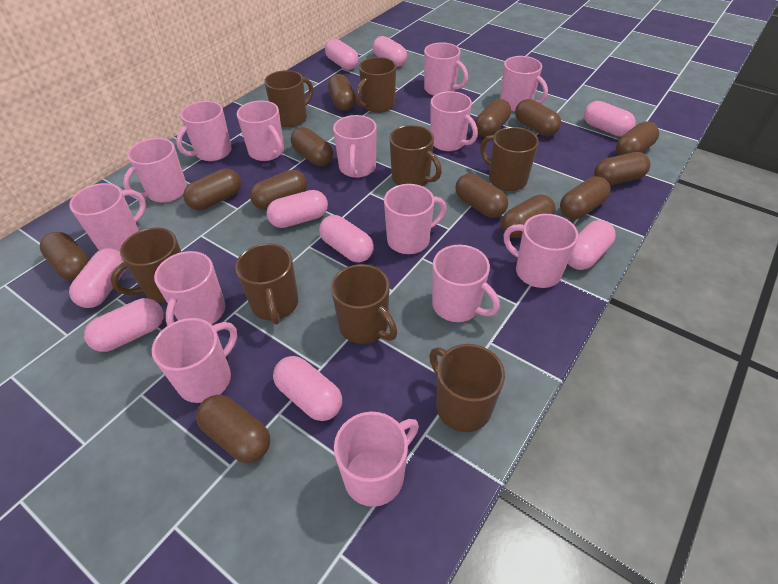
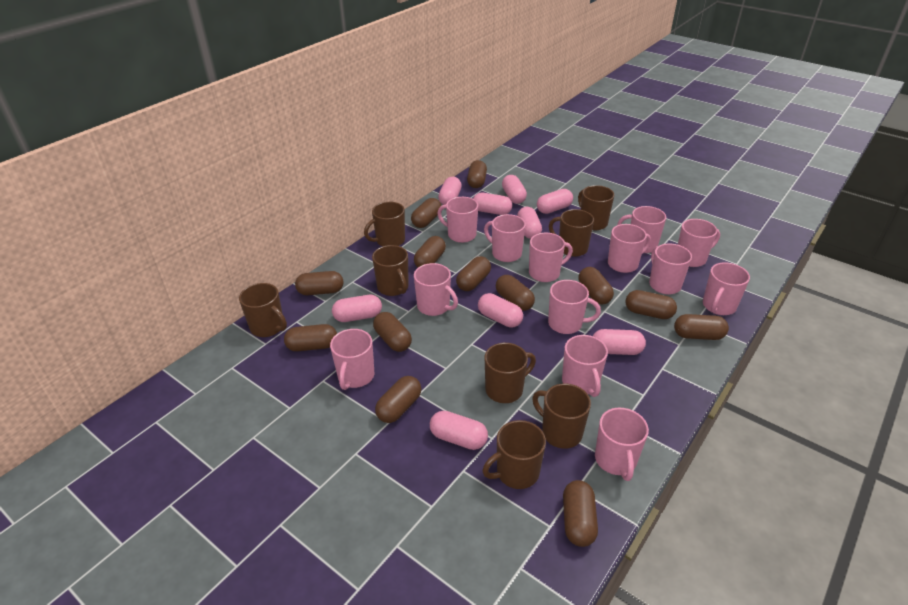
pink mug: 14 -> 13

